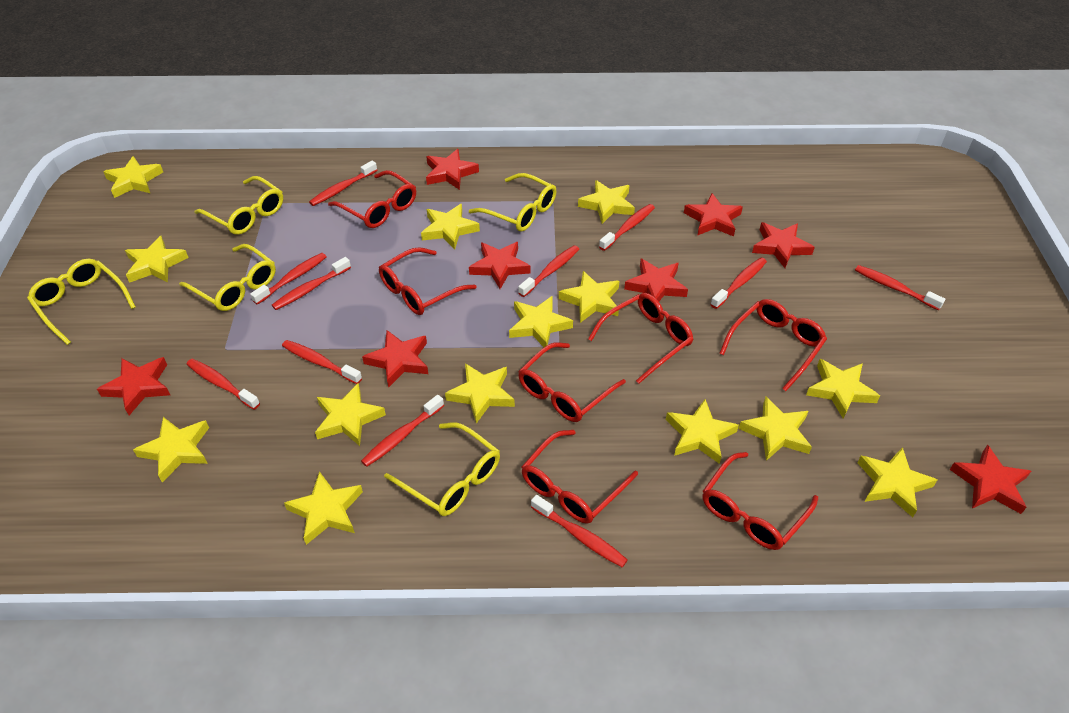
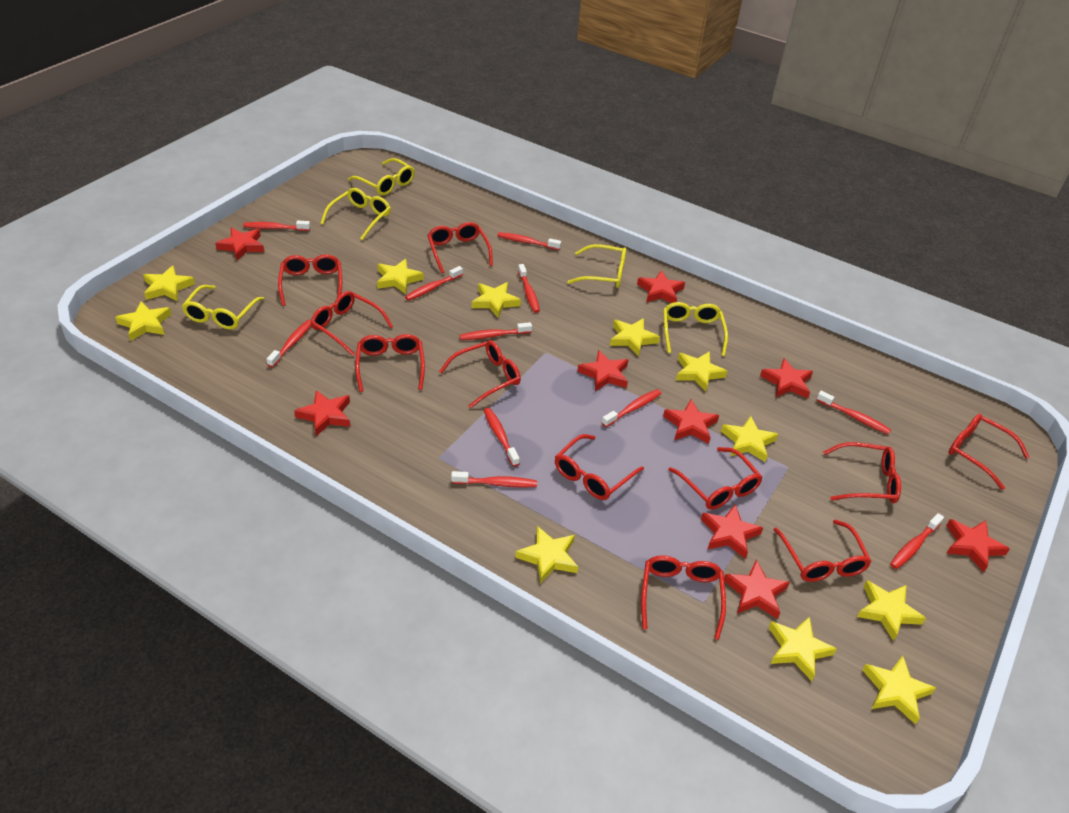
red glasses: 7 -> 11
red star: 8 -> 9
yellow star: 14 -> 11

